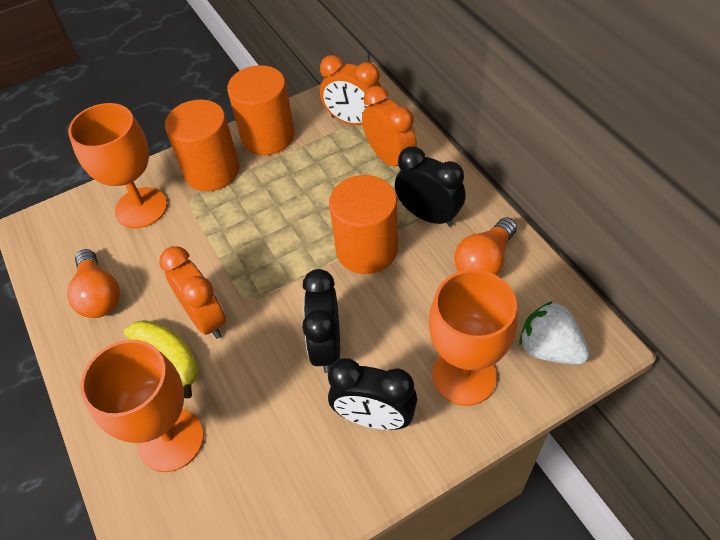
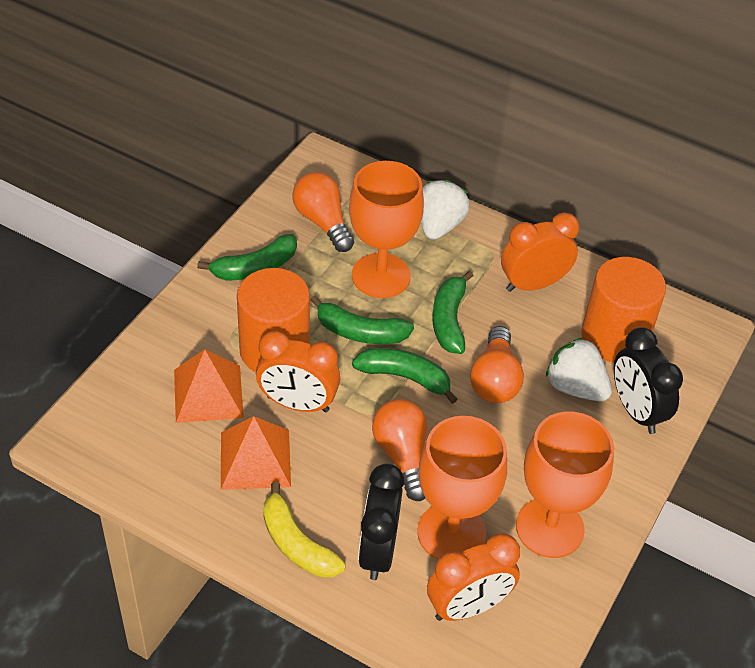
black clock: 3 -> 2
green banana: 0 -> 4
orange cylinder: 3 -> 2
orange light bulb: 2 -> 3
orange pyramid: 0 -> 2
white strawberry: 1 -> 2

